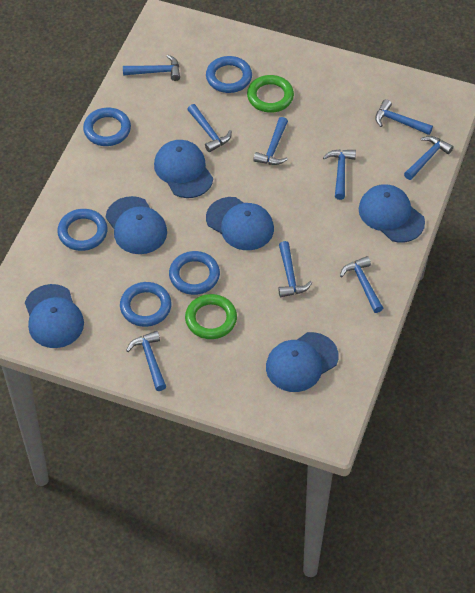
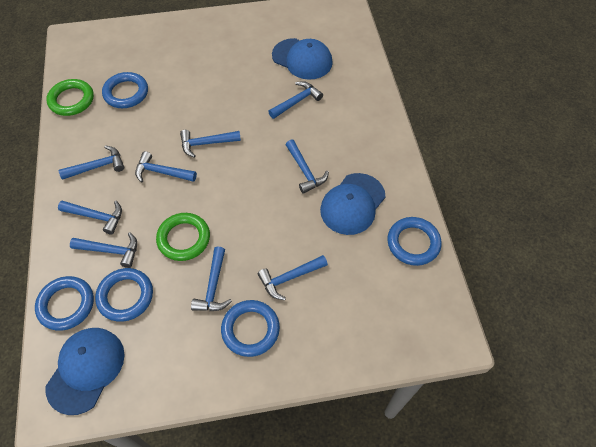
blue cap: 6 -> 3

